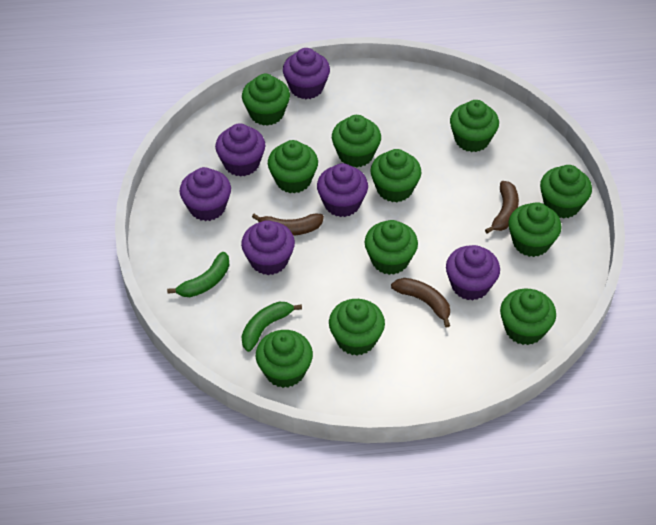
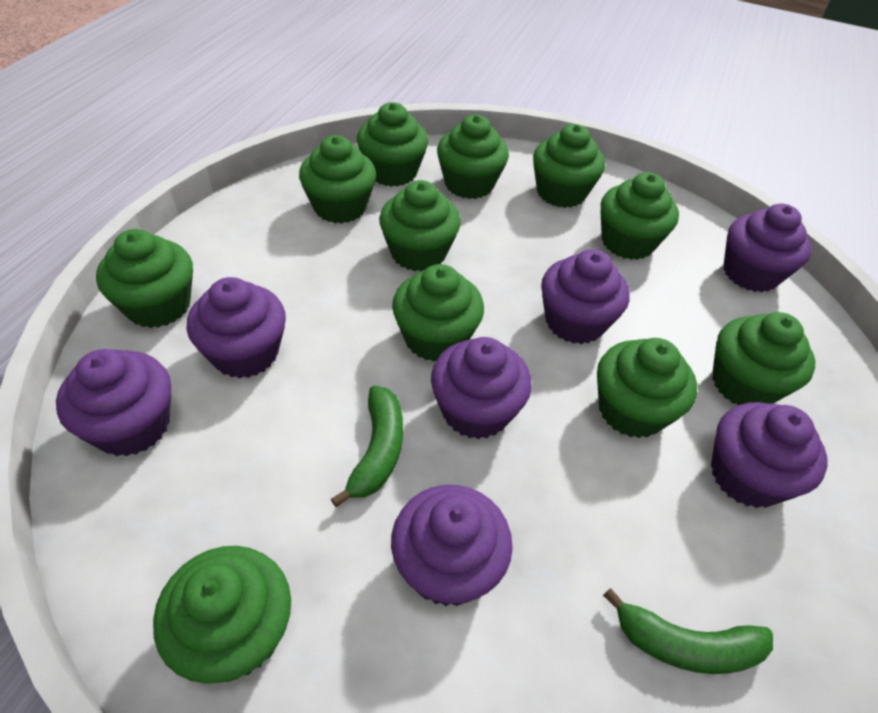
brown banana: 3 -> 0
purple cupcake: 6 -> 7

